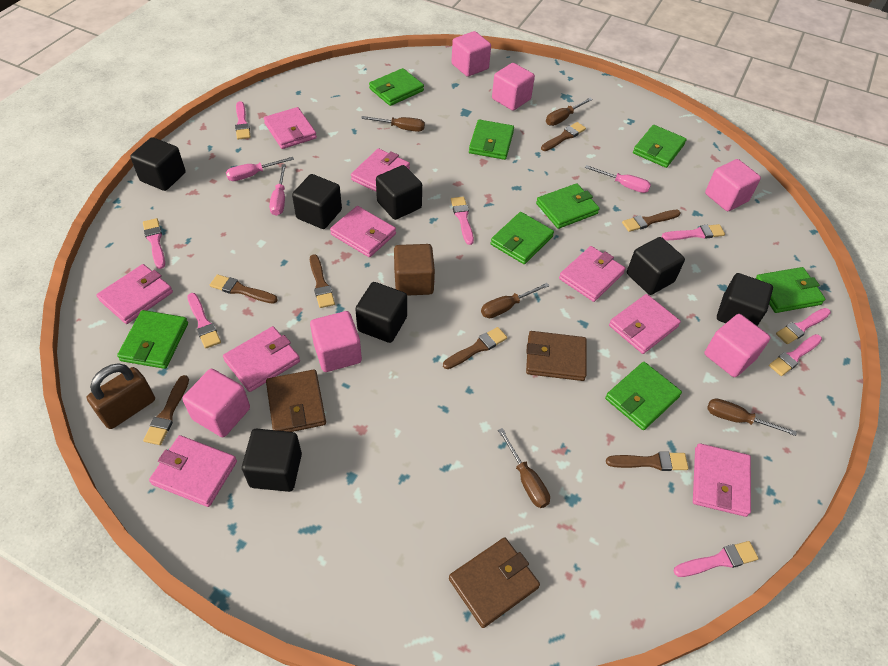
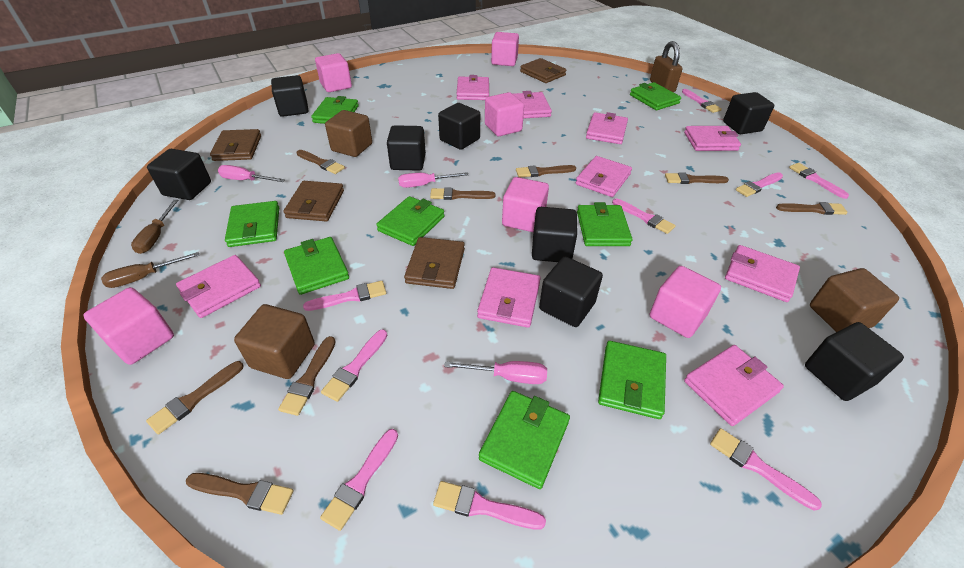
black cube: 7 -> 8
brown brush: 7 -> 8
brown cube: 1 -> 3
brown screwdriver: 5 -> 2
brown wallet: 3 -> 4
pink brush: 8 -> 9

